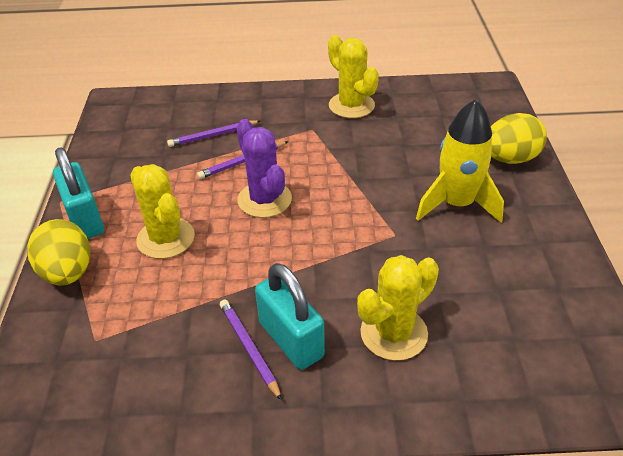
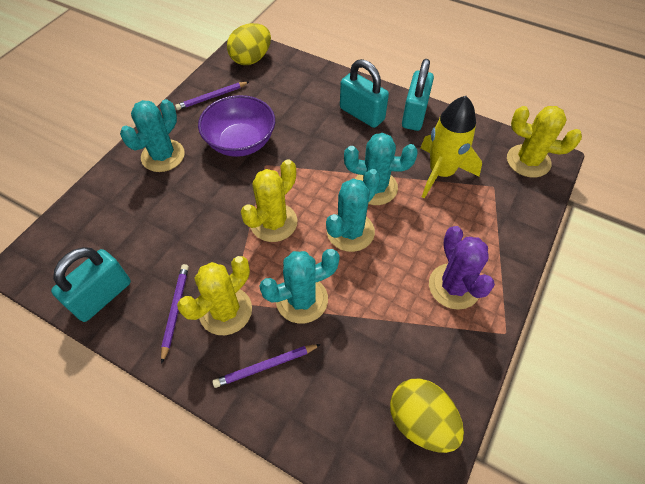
purple bowl: 0 -> 1
turquoise cactus: 0 -> 4
turquoise padlock: 2 -> 3

